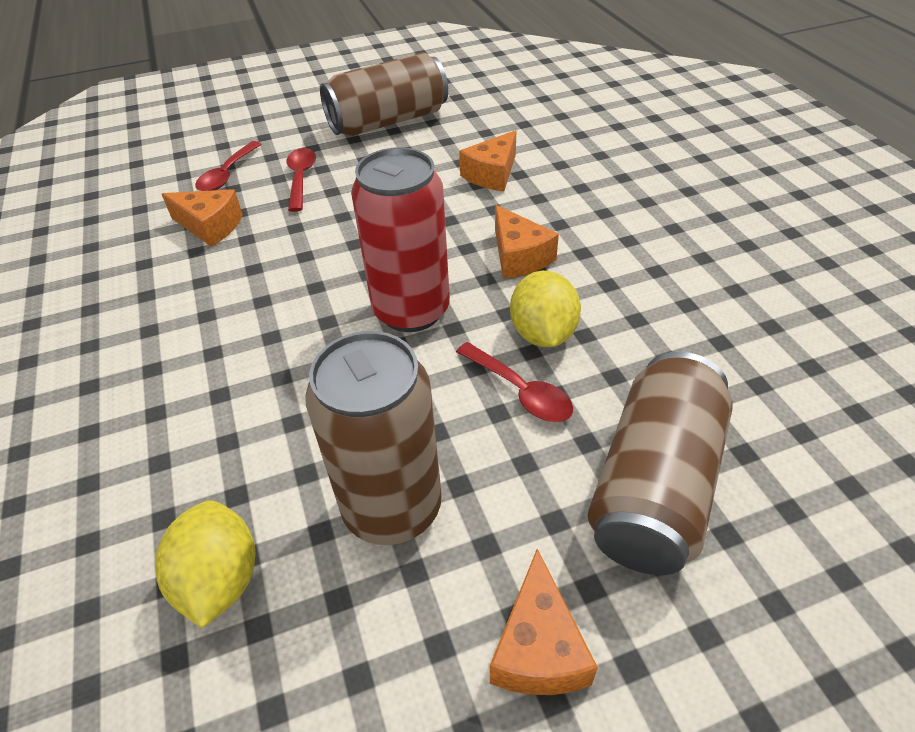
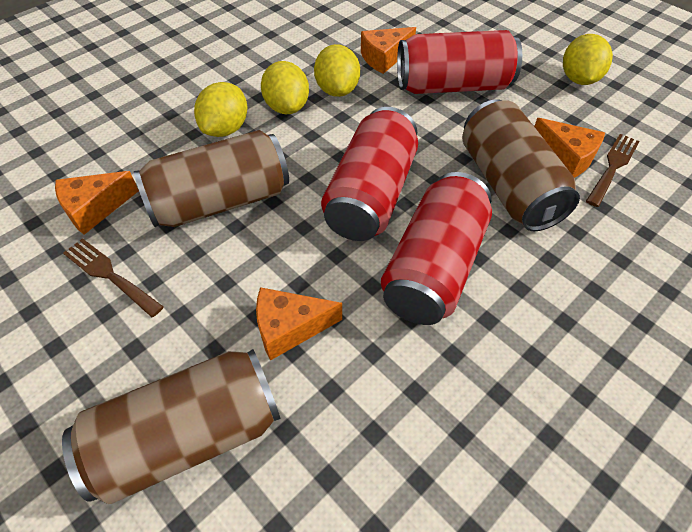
brown fork: 0 -> 2
red can: 1 -> 3
red spoon: 3 -> 0
yellow lemon: 2 -> 4

